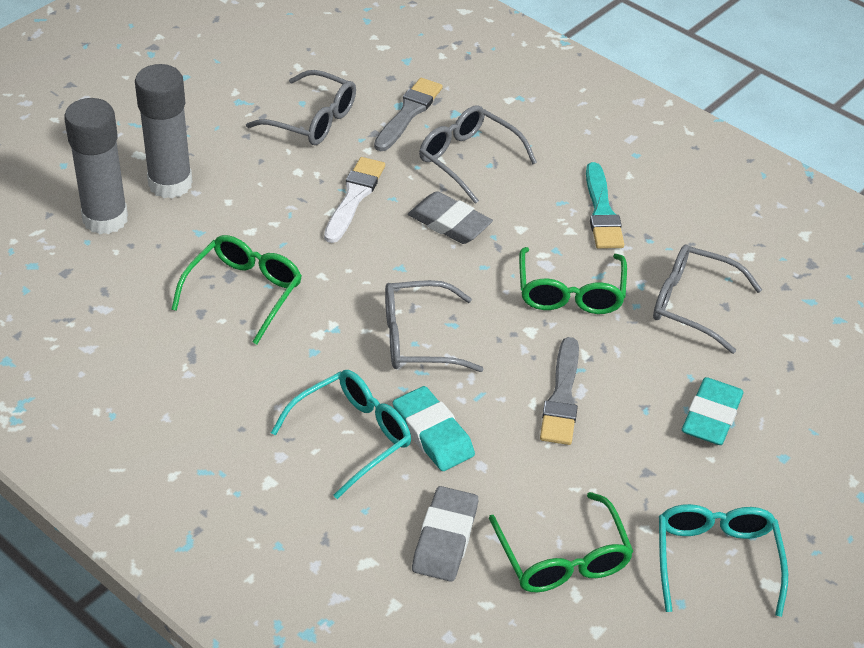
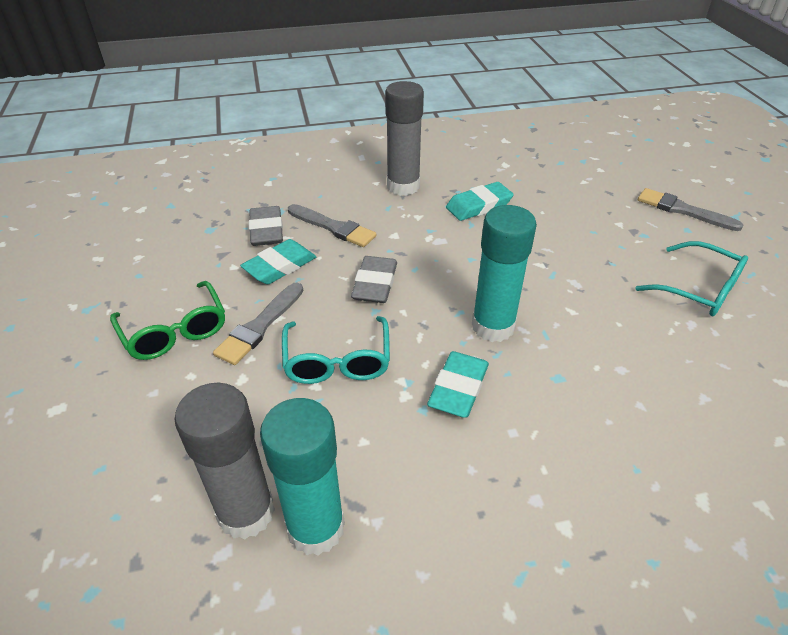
green glasses: 3 -> 1
grey brush: 2 -> 3
grey glasses: 4 -> 0
turquoise brush: 1 -> 0
turquoise eraser: 2 -> 3
turquoise glue stick: 0 -> 2
white brush: 1 -> 0

